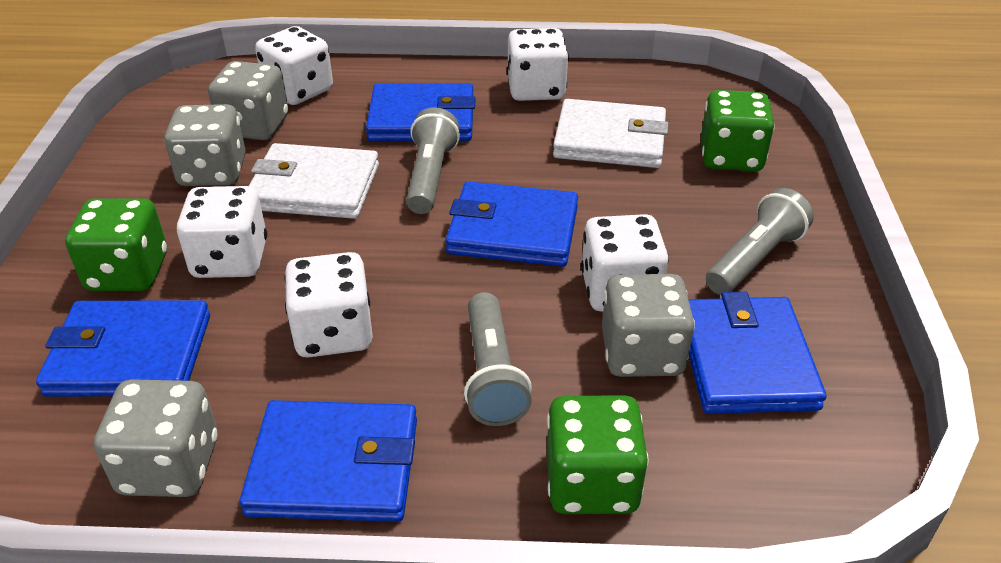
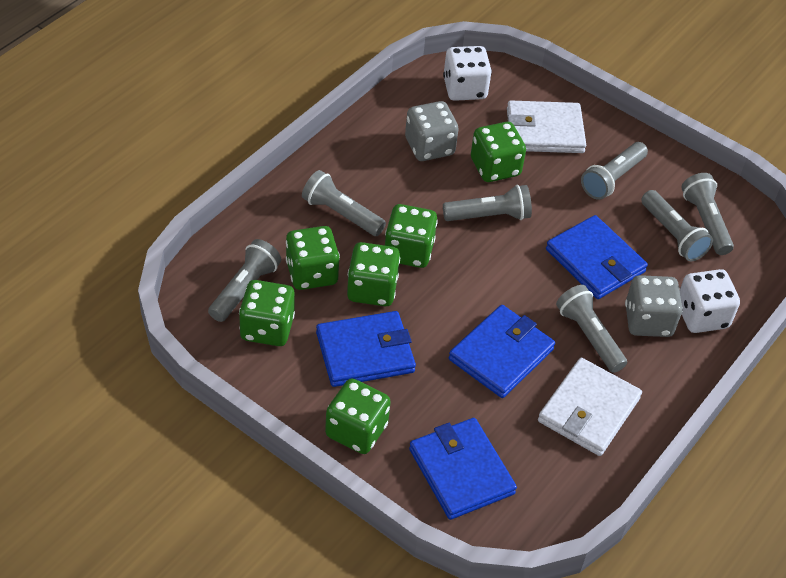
blue wallet: 5 -> 4
green dice: 3 -> 6
grey dice: 4 -> 2
grey flashlight: 3 -> 7
white dice: 5 -> 2

